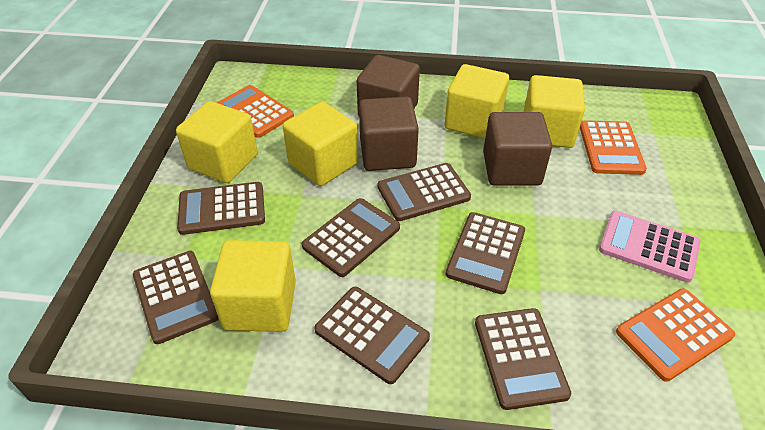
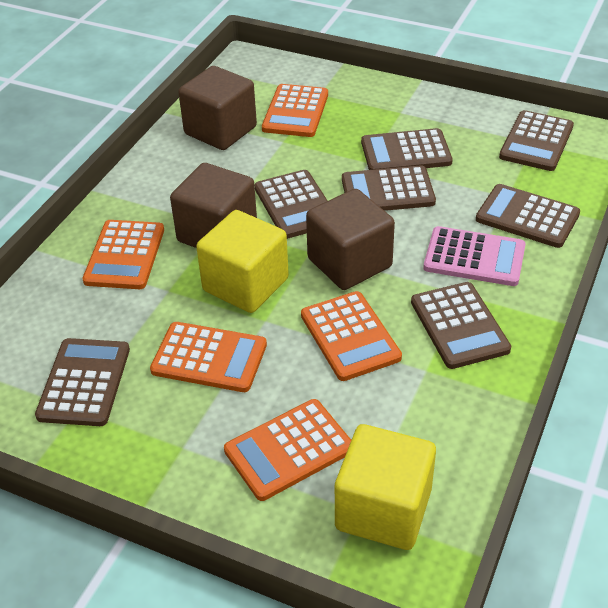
orange calculator: 3 -> 5
yellow cube: 5 -> 2

